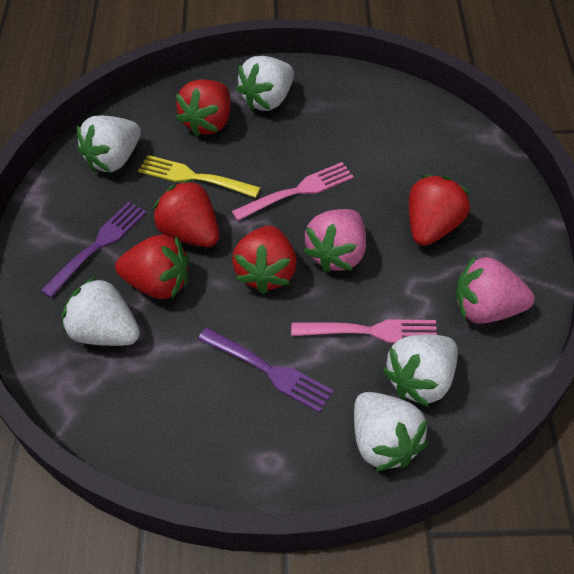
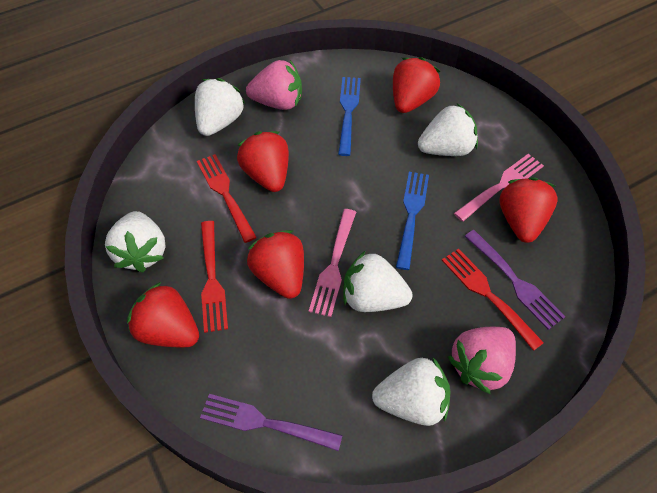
blue fork: 0 -> 2
red fork: 0 -> 3
yellow fork: 1 -> 0

